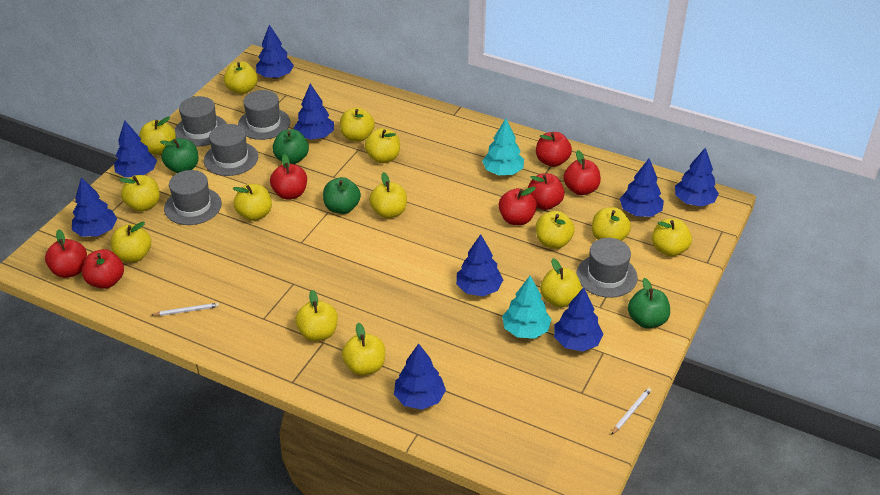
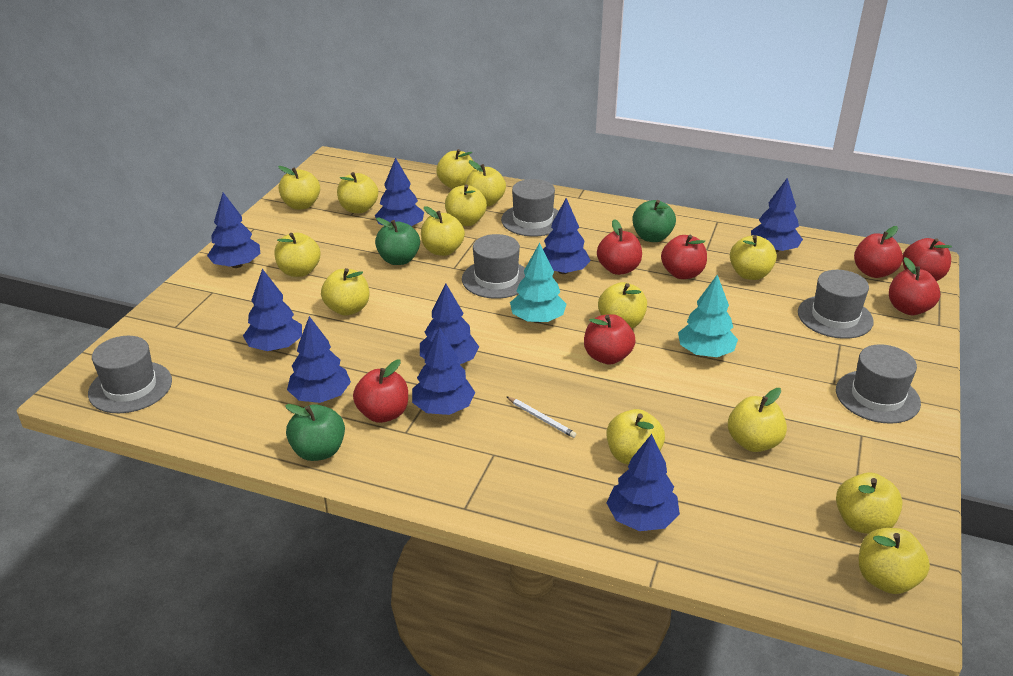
green apple: 4 -> 3
white pencil: 2 -> 1

